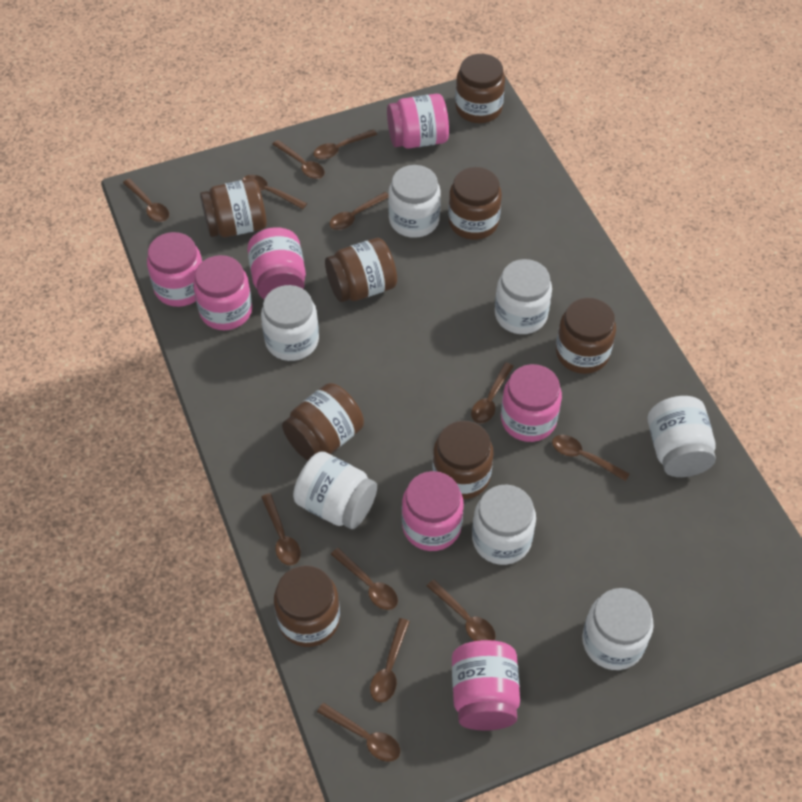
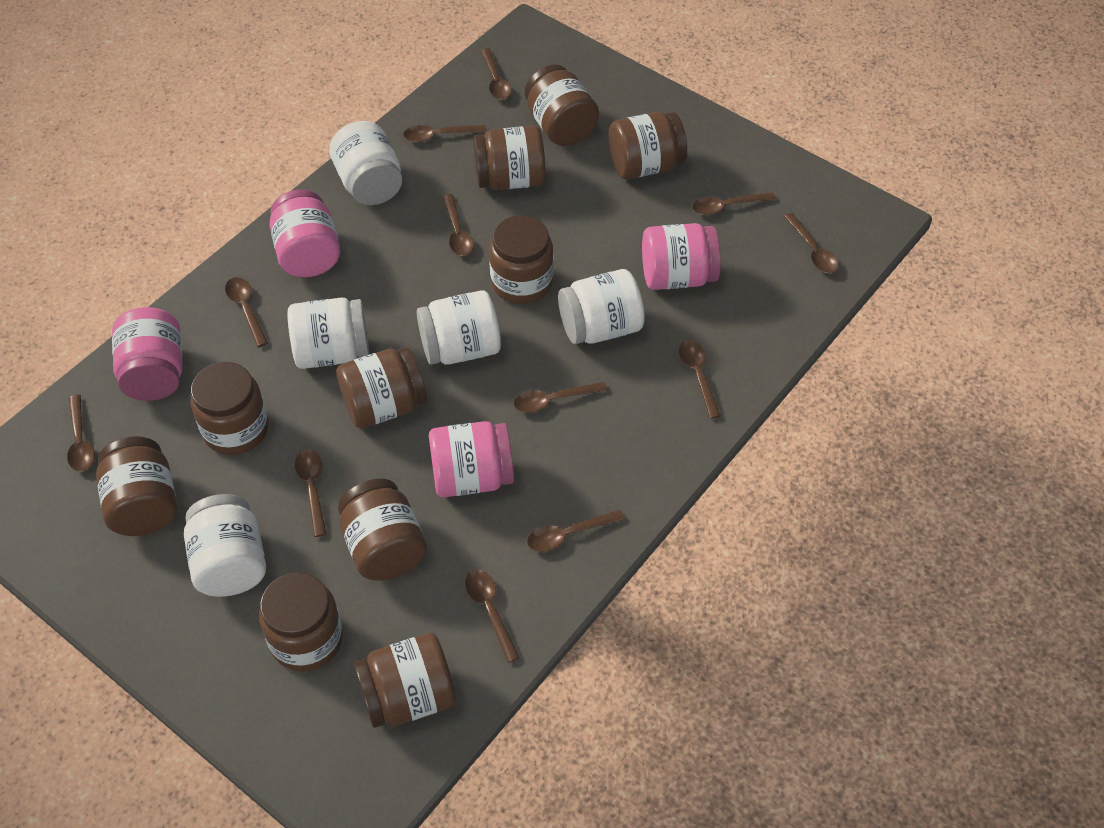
brown jar: 8 -> 10
pink jar: 7 -> 4
white jar: 7 -> 5

